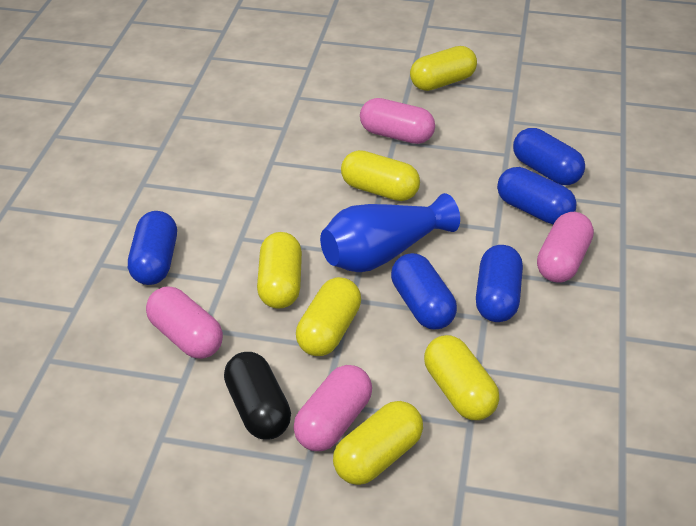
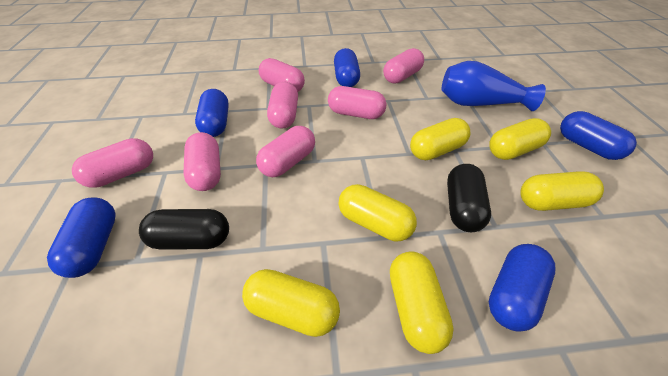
black capsule: 1 -> 2
pink capsule: 4 -> 7

